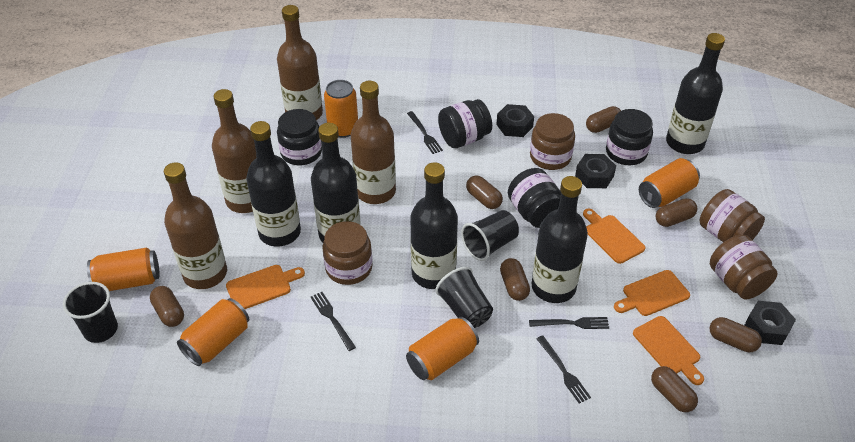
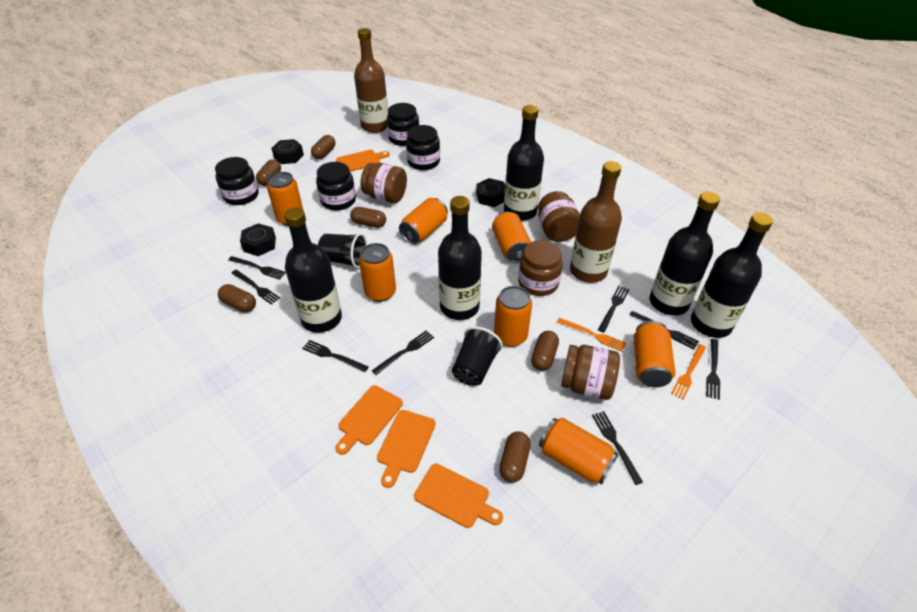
black cup: 3 -> 2
black fork: 4 -> 8
brown bottle: 4 -> 2
brown capsule: 7 -> 6
orange can: 5 -> 7
orange fork: 0 -> 2

